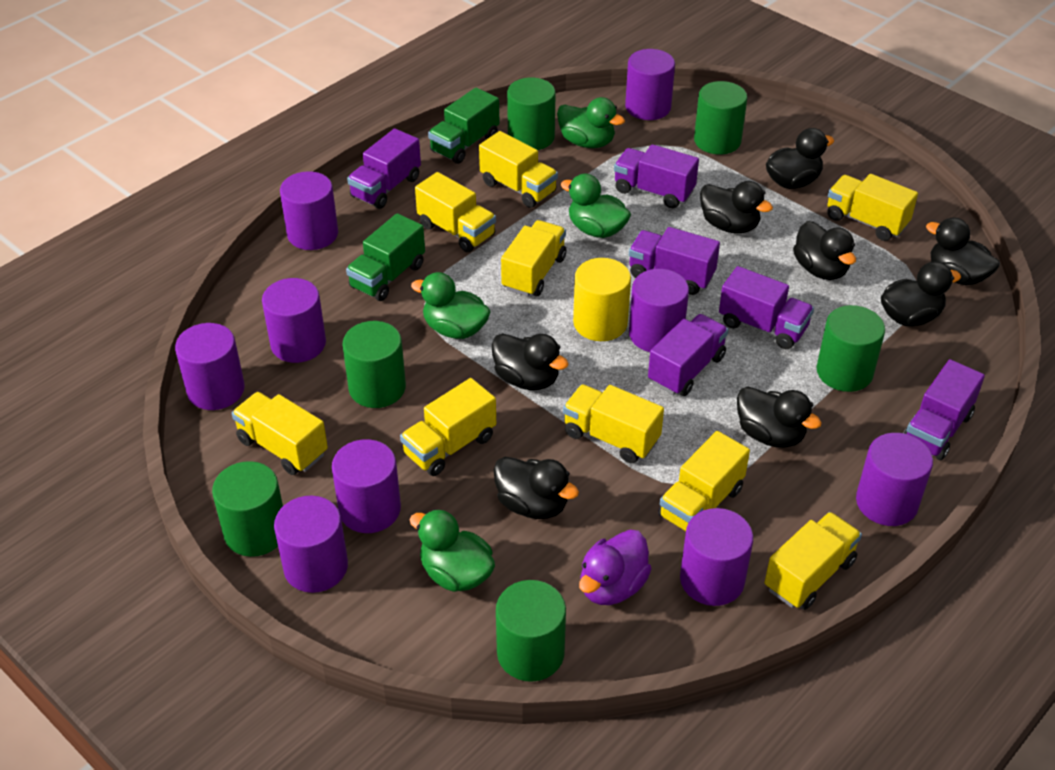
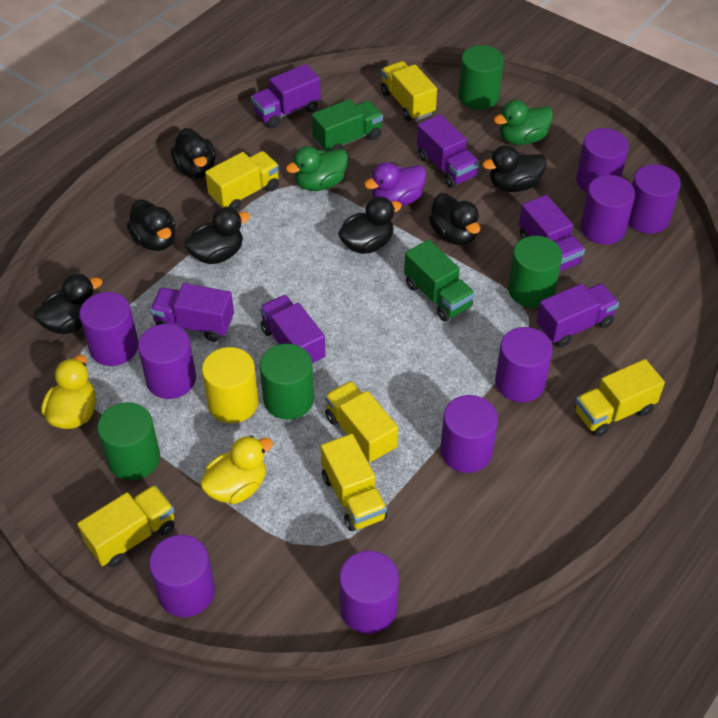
black duck: 8 -> 7
green cylinder: 6 -> 4
green duck: 4 -> 2
yellow duck: 0 -> 2
yellow truck: 9 -> 6

